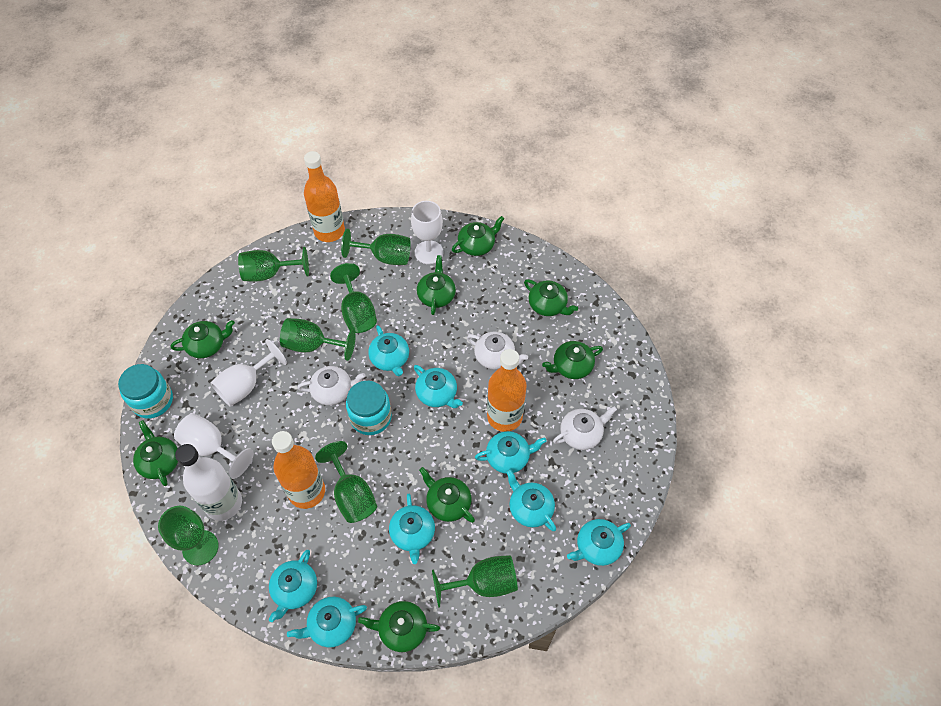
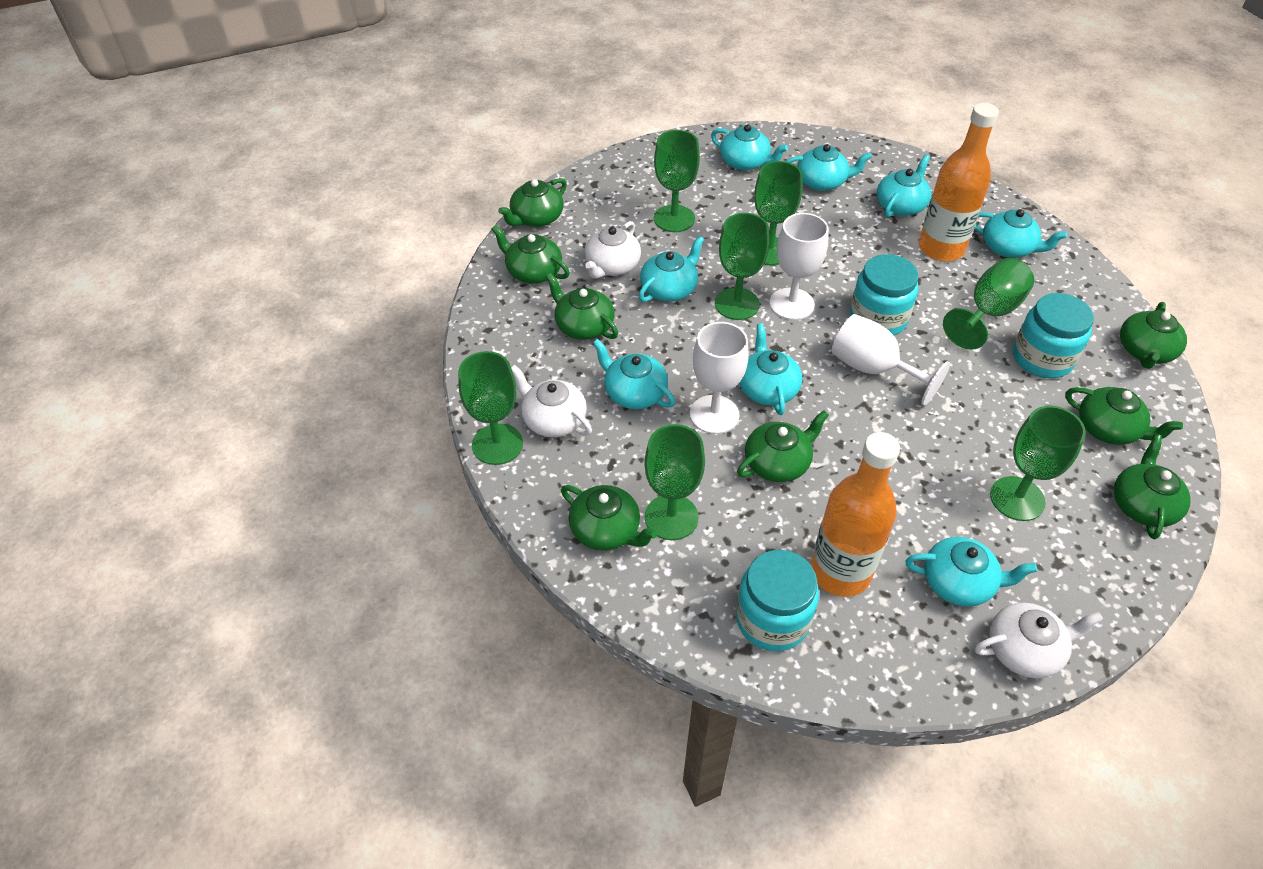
orange bottle: 3 -> 2
turquoise jar: 2 -> 3
white bottle: 1 -> 0

